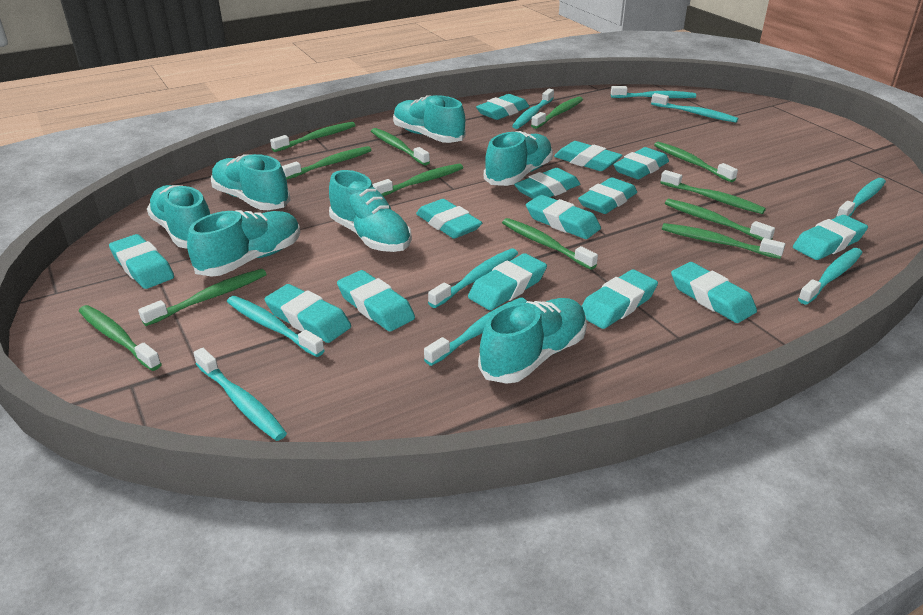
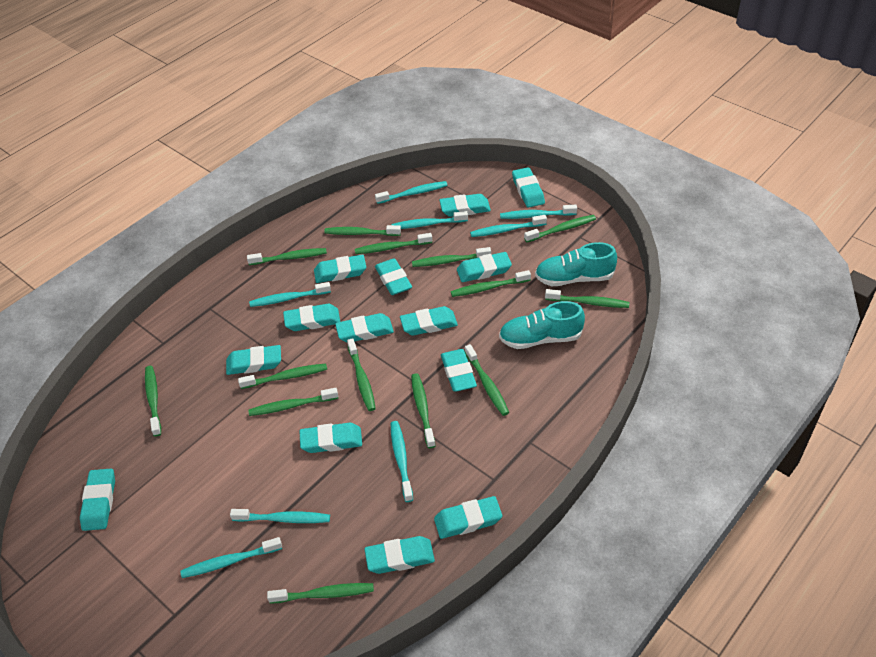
green toothbrush: 12 -> 14
turquoise shoe: 7 -> 2
turquoise toothbrush: 9 -> 8

